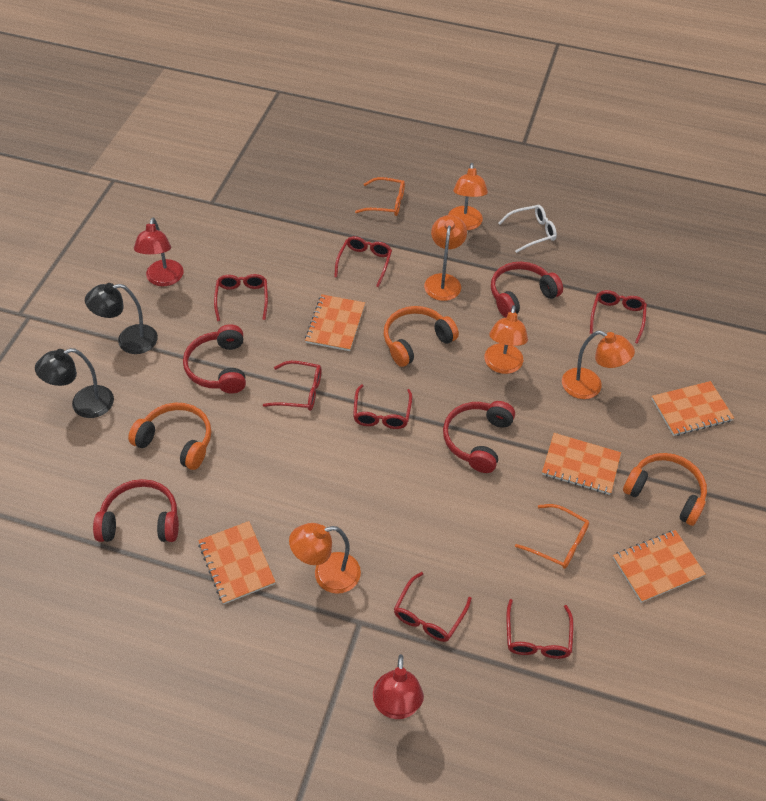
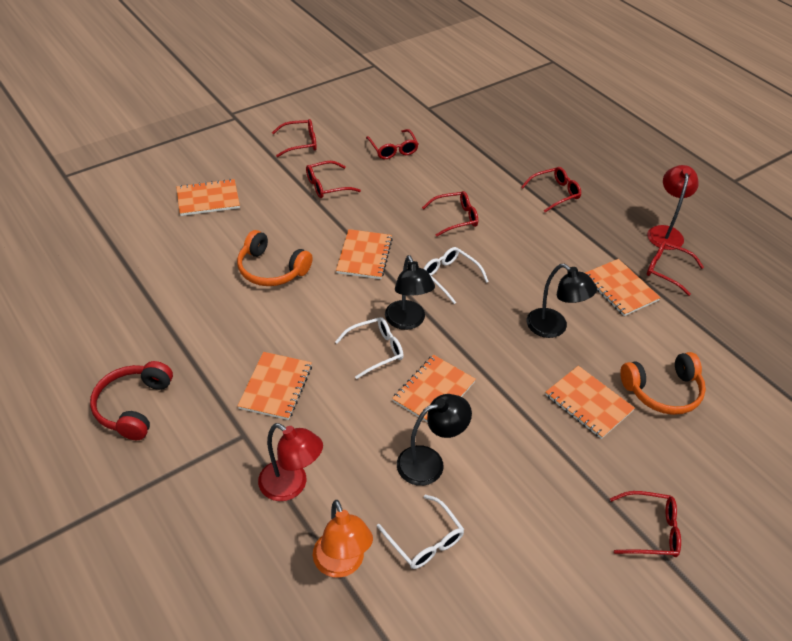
black lamp: 2 -> 3
orange glasses: 2 -> 0
orange headphones: 3 -> 2
orange lamp: 5 -> 1
orange notebook: 5 -> 6
red headphones: 4 -> 1
white glasses: 1 -> 3

